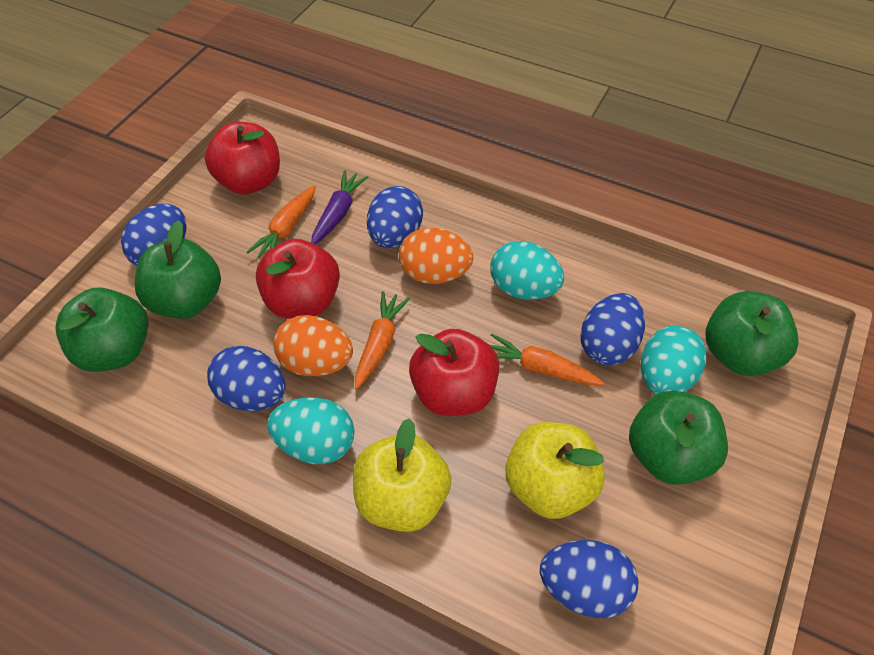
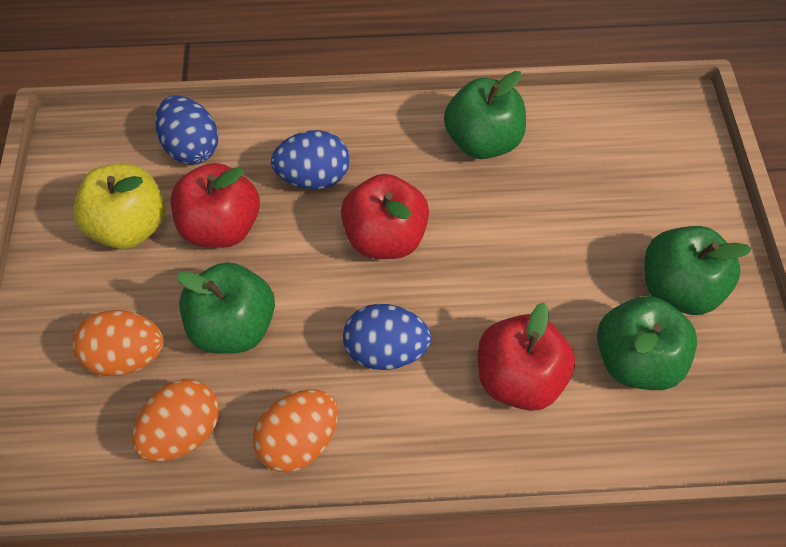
blue egg: 5 -> 3
orange carrot: 3 -> 0
orange egg: 2 -> 3
purple carrot: 1 -> 0
turquoise egg: 3 -> 0
yellow apple: 2 -> 1

